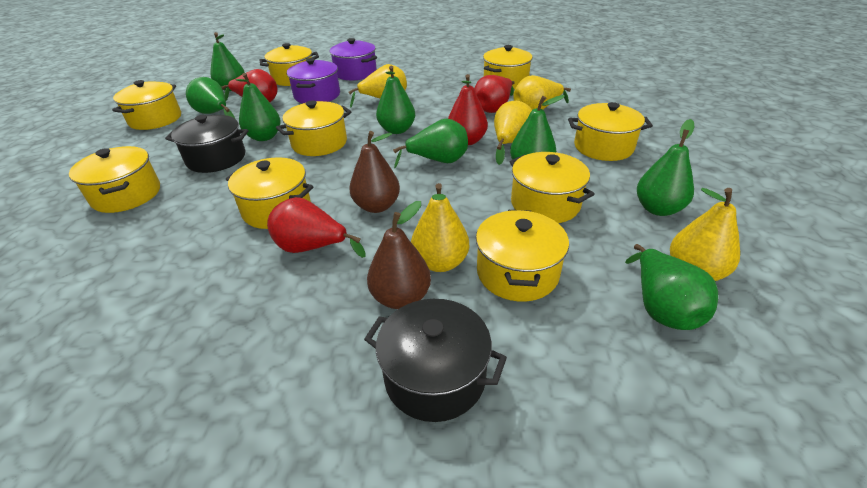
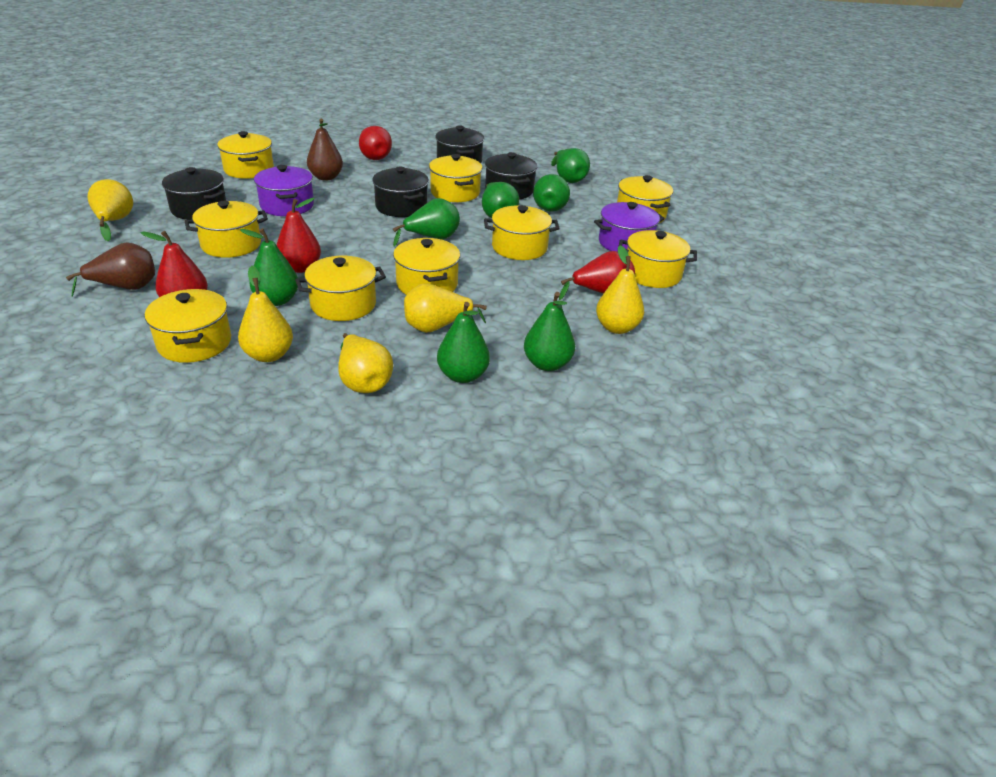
black pot: 2 -> 4
green pear: 8 -> 7

